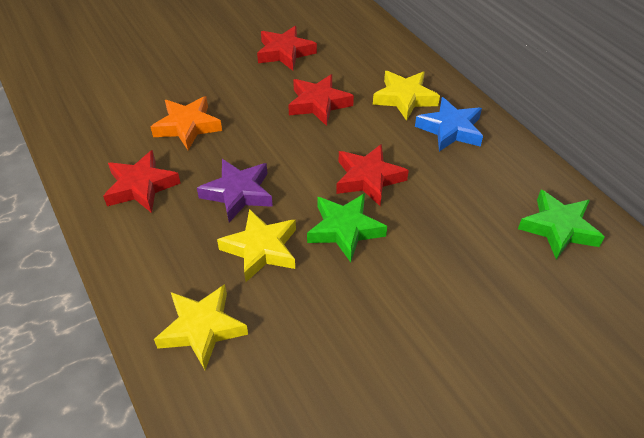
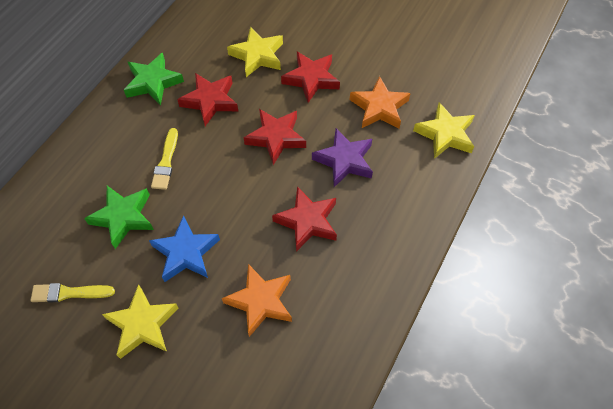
orange star: 1 -> 2
yellow brush: 0 -> 2

